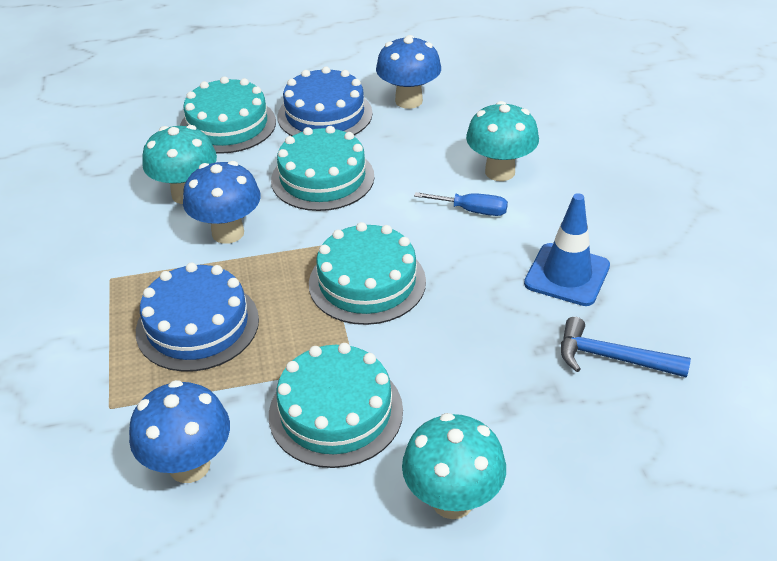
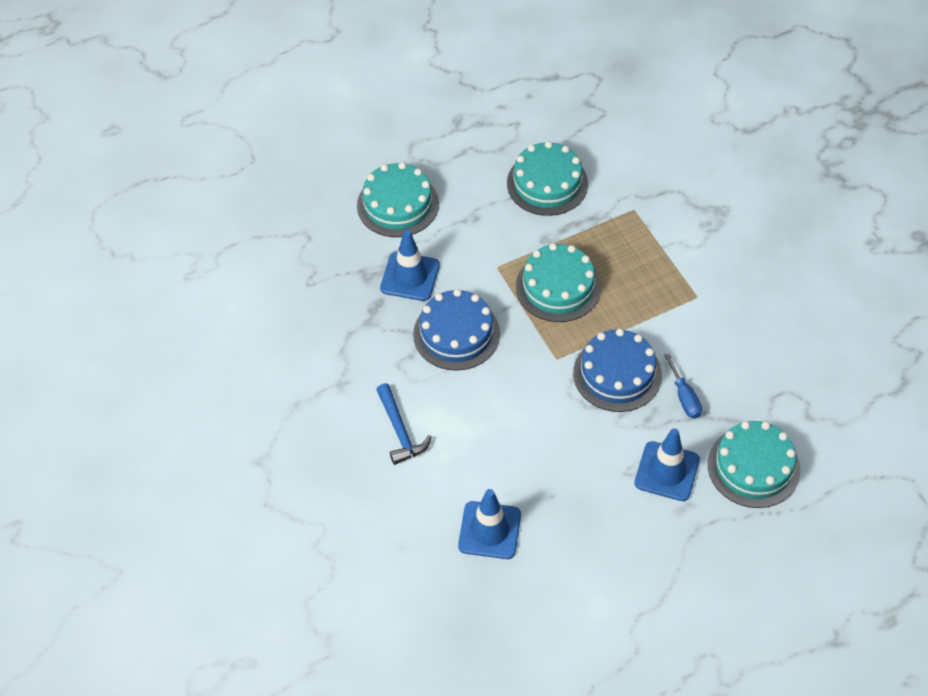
blue mushroom: 3 -> 0
blue traffic cone: 1 -> 3
turquoise mushroom: 3 -> 0

